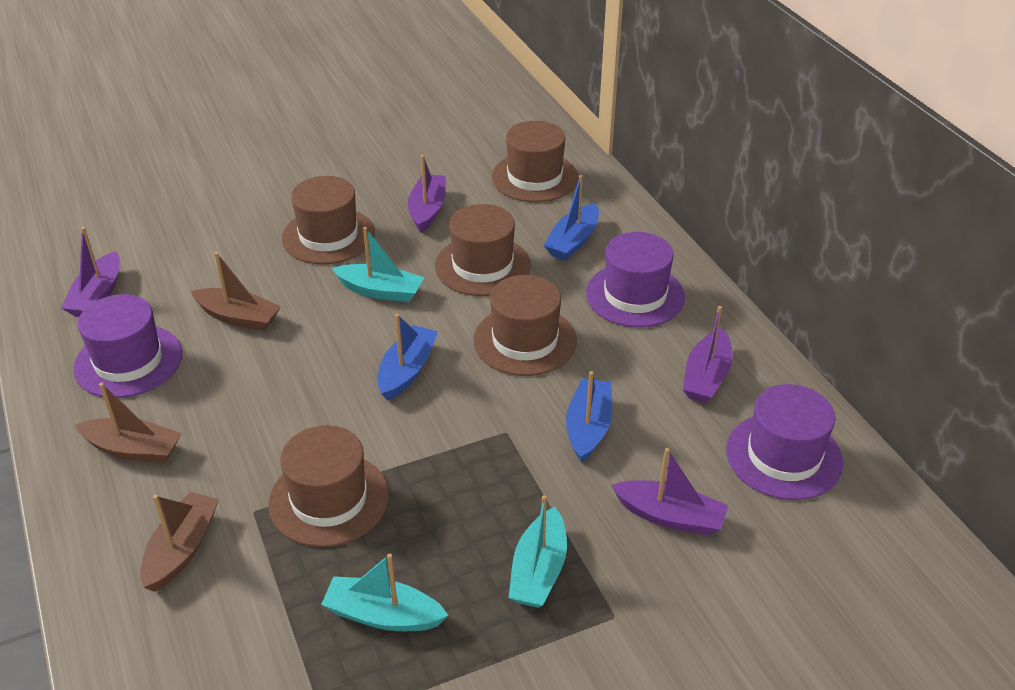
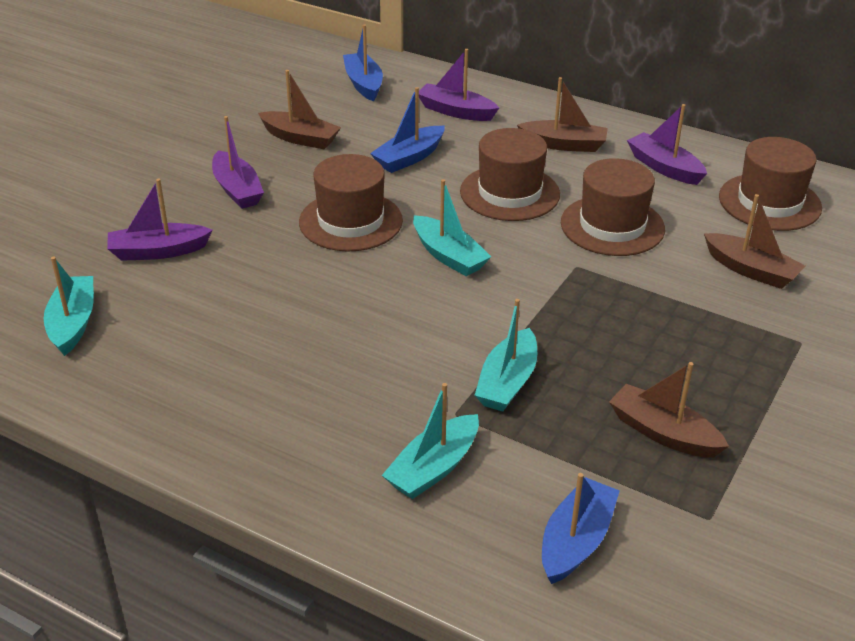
brown boat: 3 -> 4
brown hat: 5 -> 4
purple hat: 3 -> 0
turquoise boat: 3 -> 4

